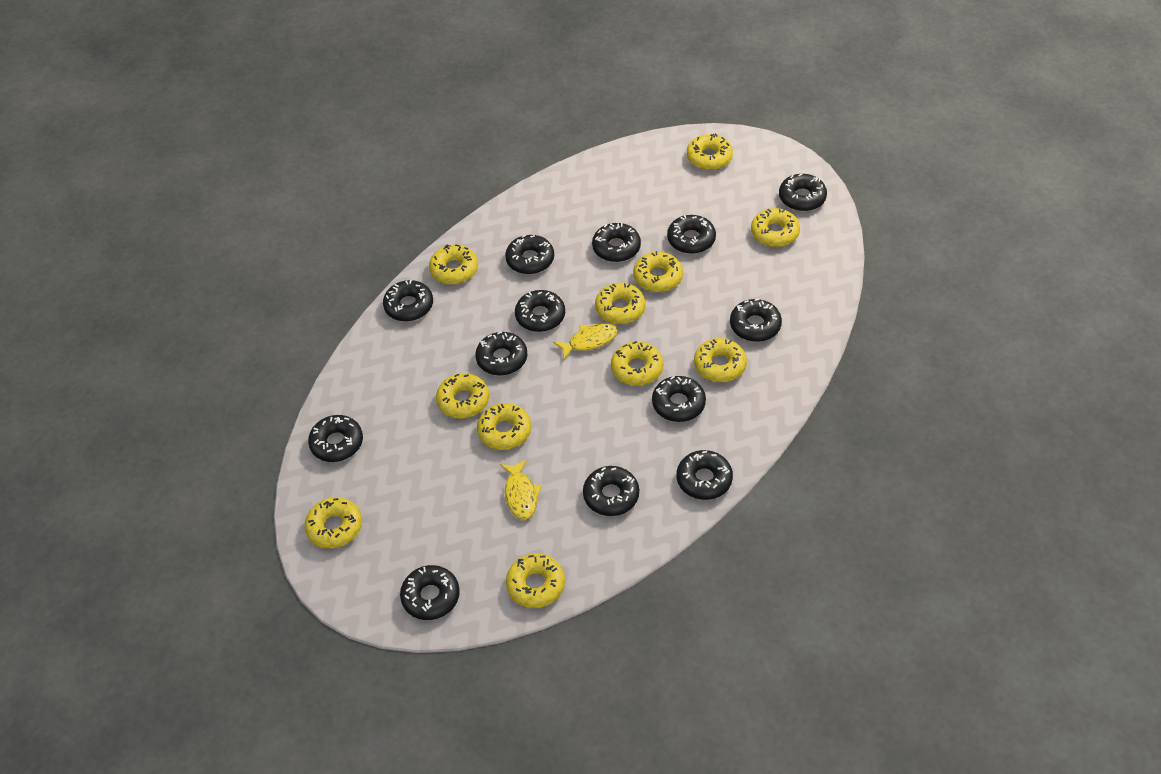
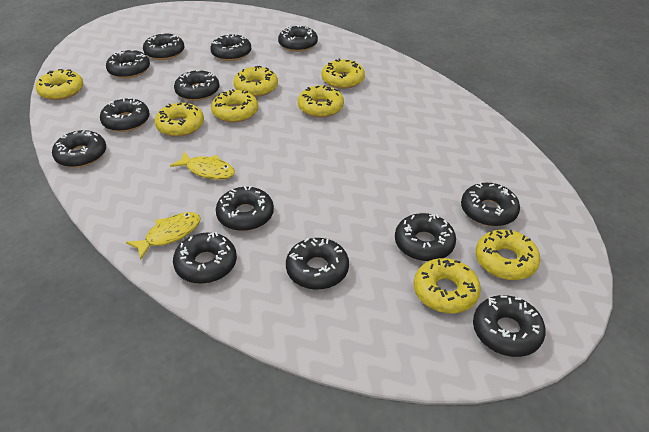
yellow donut: 11 -> 8

